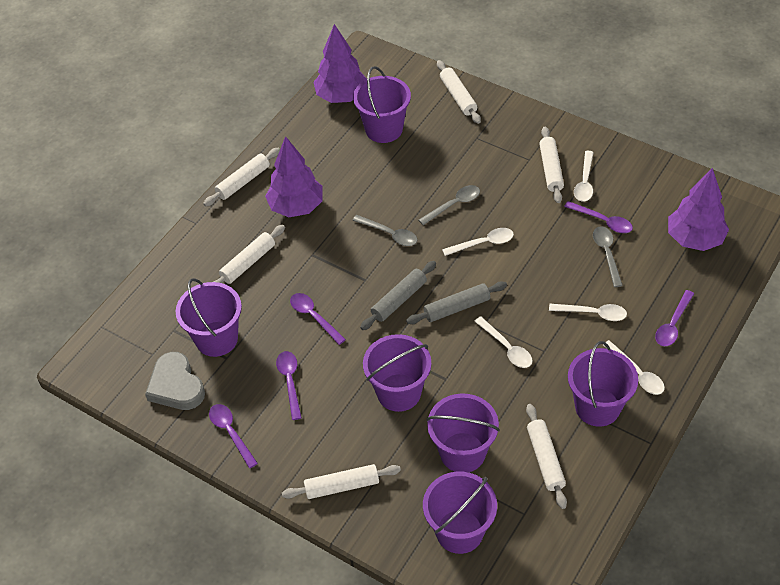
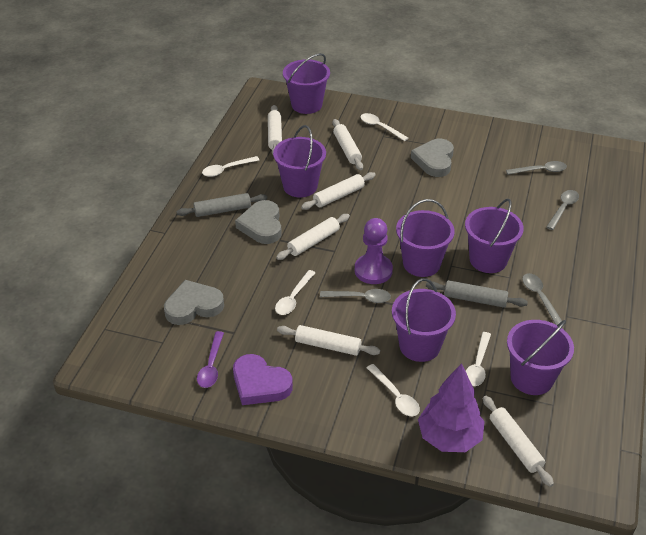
grey heart: 1 -> 3
grey spoon: 3 -> 4
purple heart: 0 -> 1
purple pawn: 0 -> 1
purple spoon: 5 -> 1
purple tree: 3 -> 1

